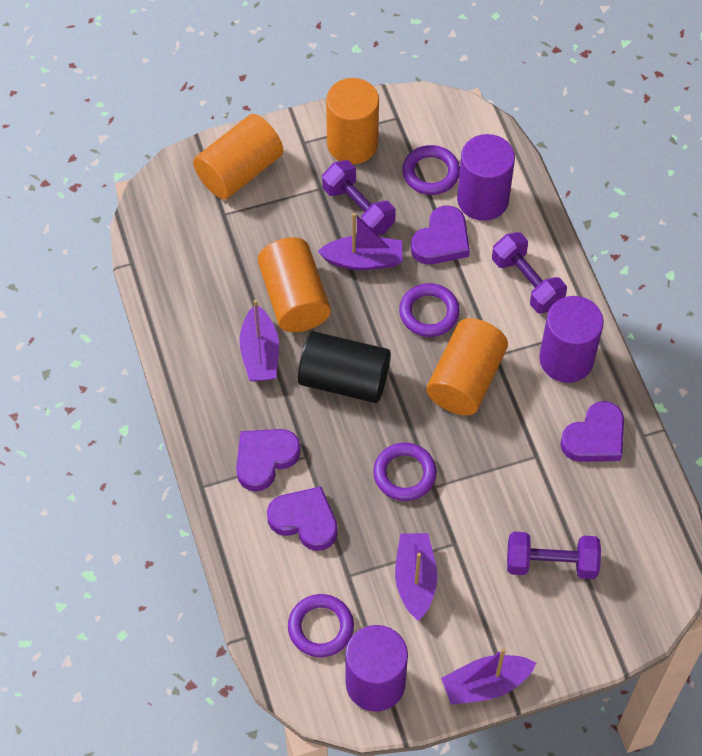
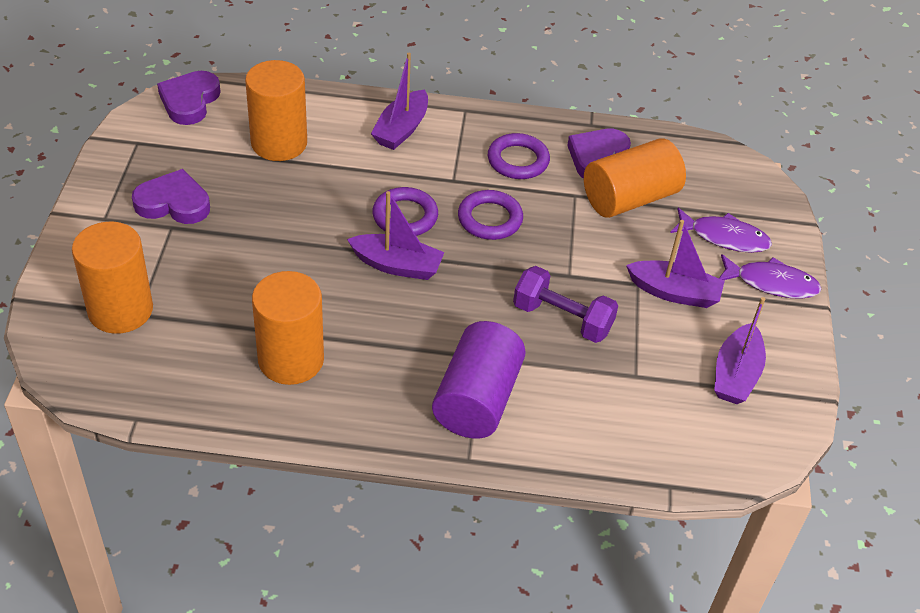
black cylinder: 1 -> 0
purple cylinder: 3 -> 1
purple dumbbell: 3 -> 1
purple fish: 0 -> 2
purple heart: 4 -> 3
purple ring: 4 -> 3

